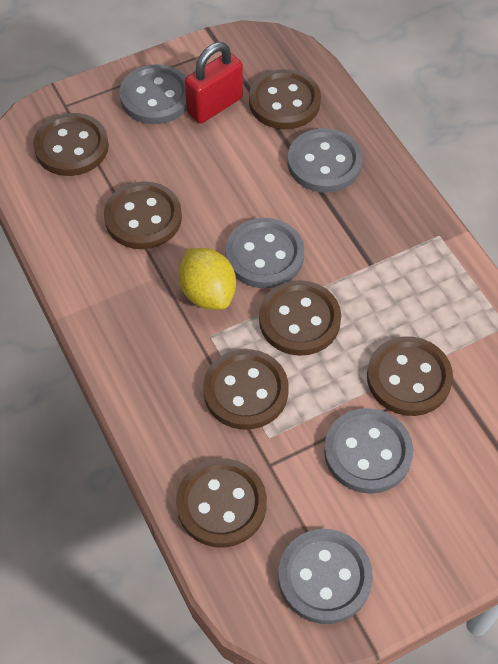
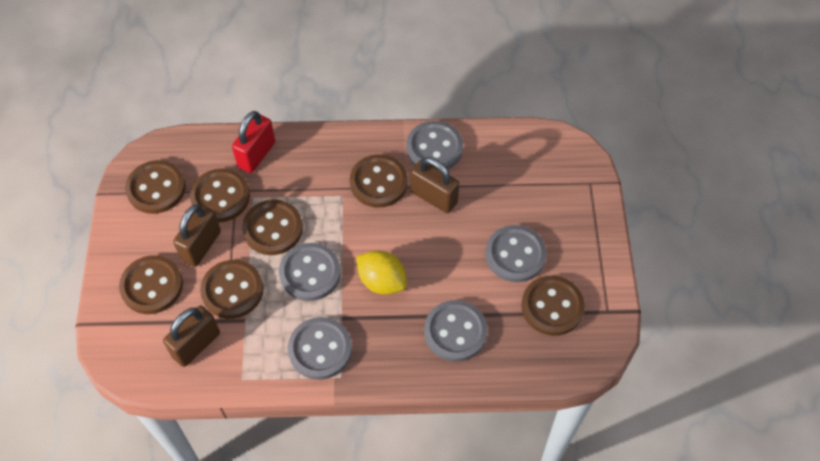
brown padlock: 0 -> 3

